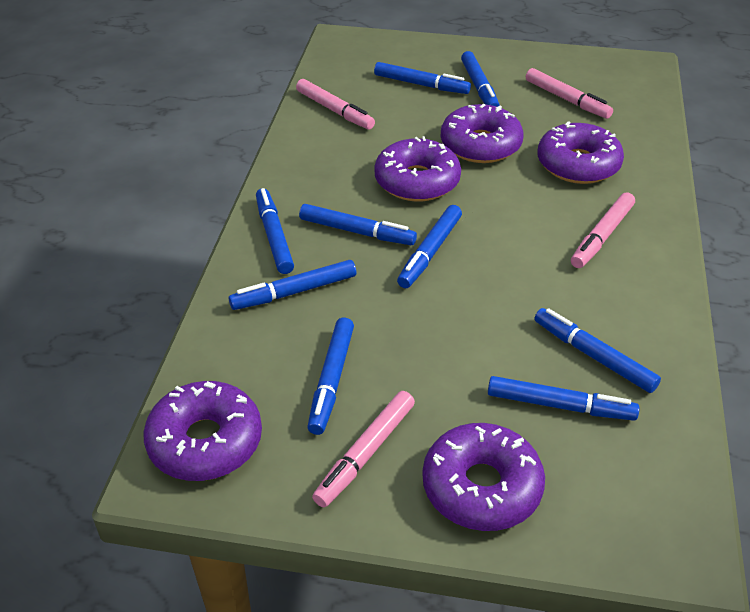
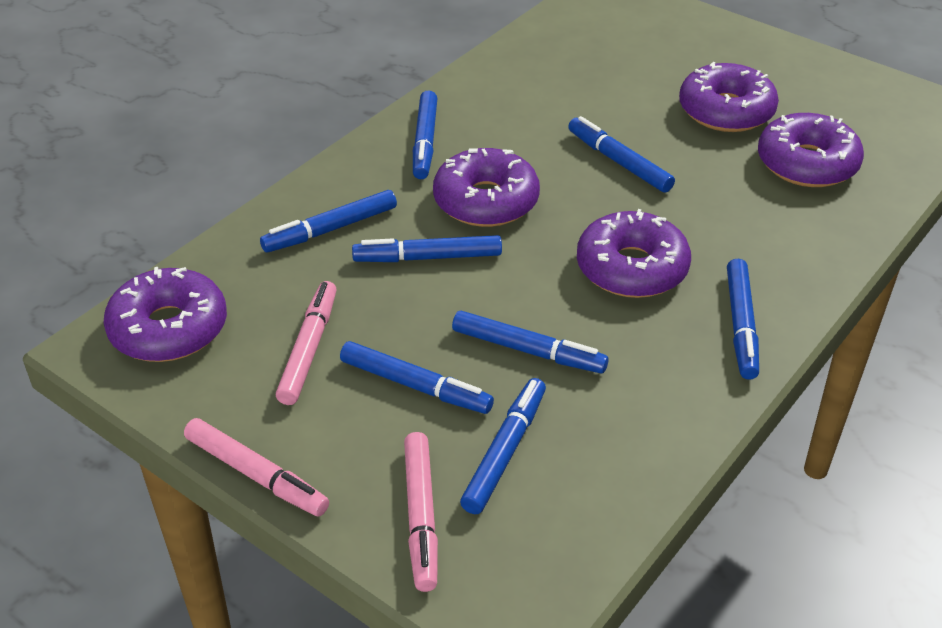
blue marker: 9 -> 8
pink marker: 4 -> 3

